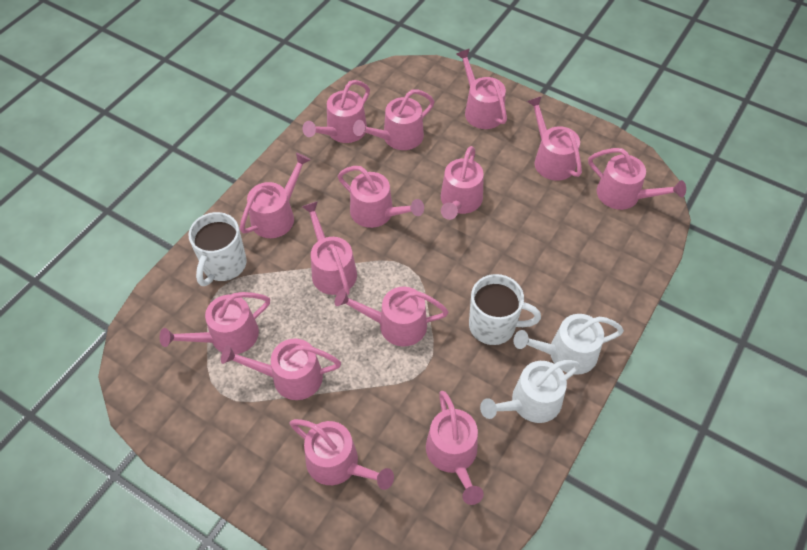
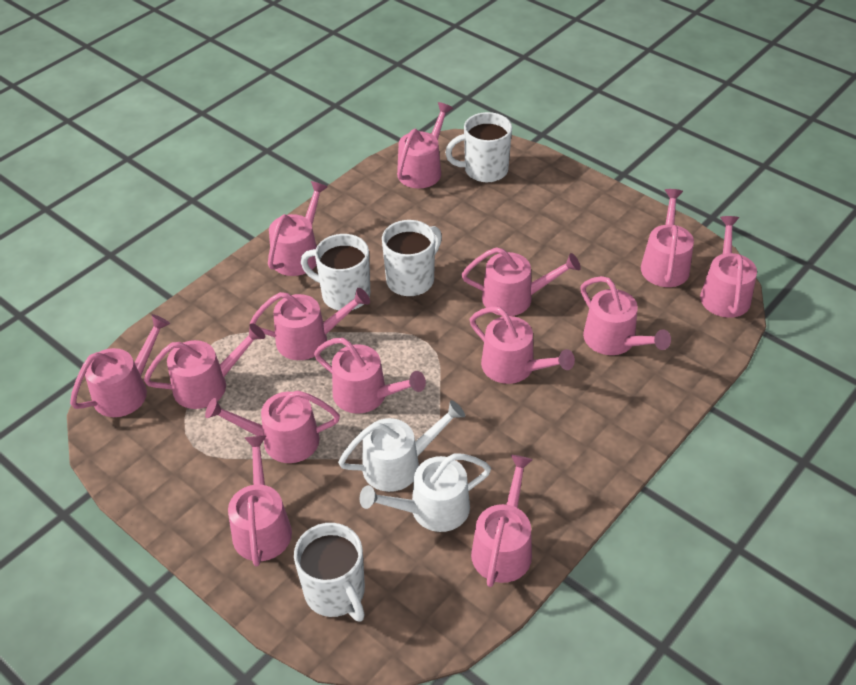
white mug: 2 -> 4

